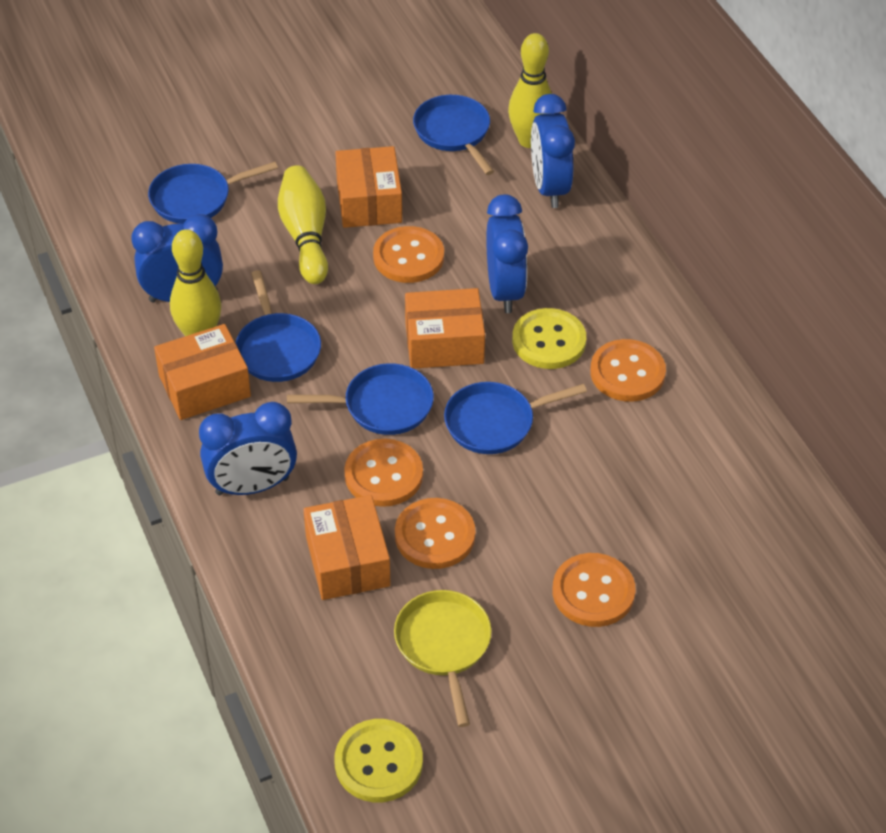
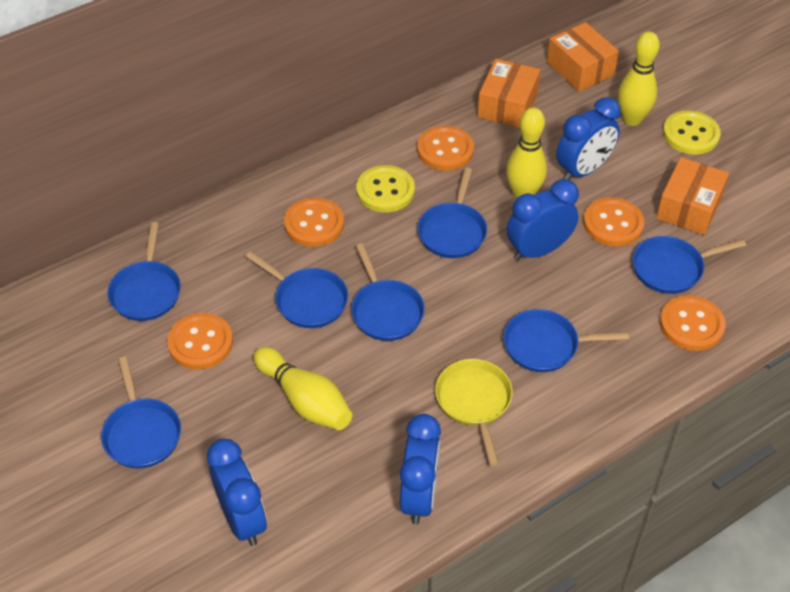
blue pan: 5 -> 7
orange box: 4 -> 3

